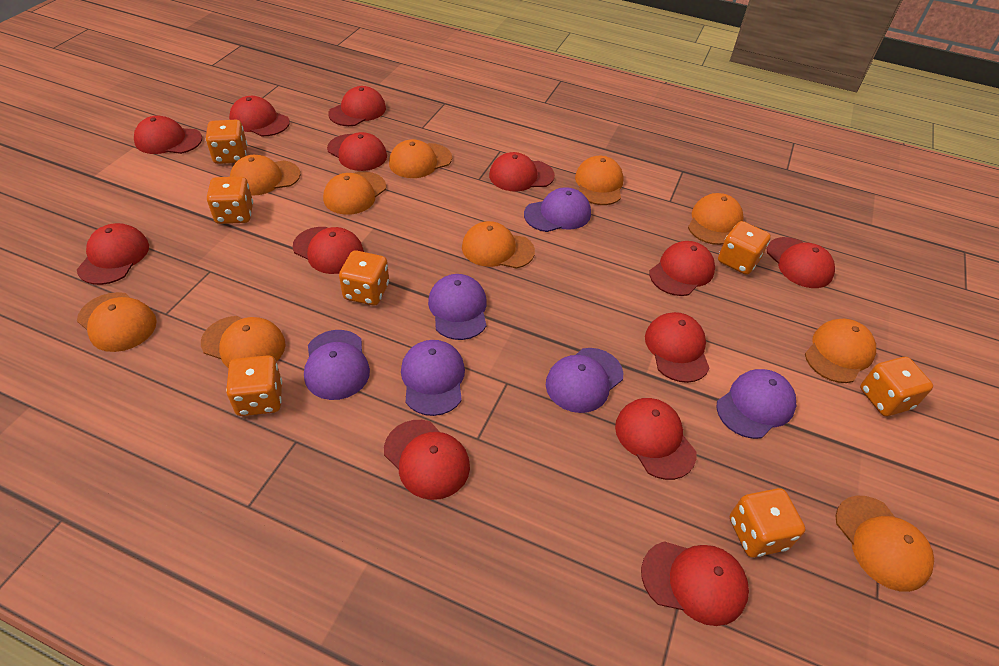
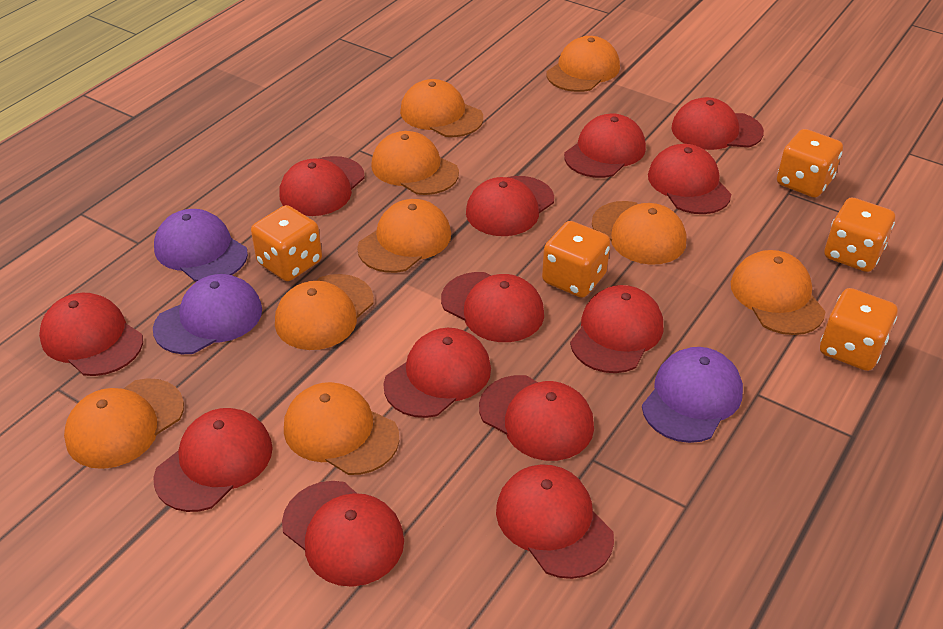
orange cap: 10 -> 9
orange dice: 7 -> 5
purple cap: 6 -> 3

